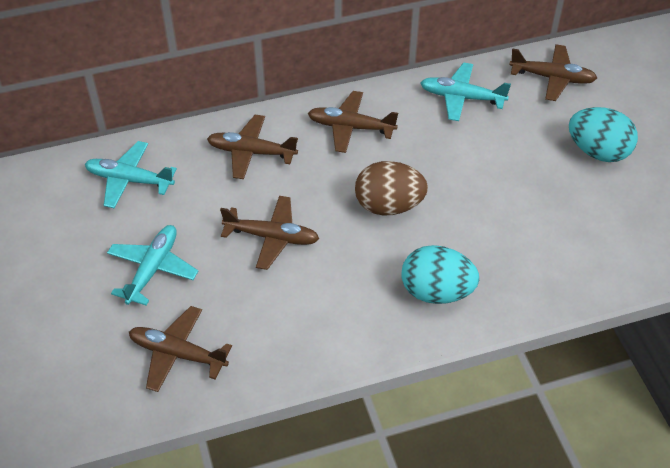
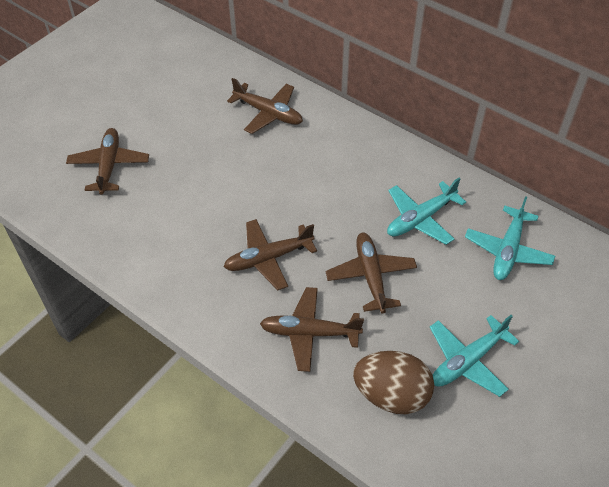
turquoise egg: 2 -> 0

